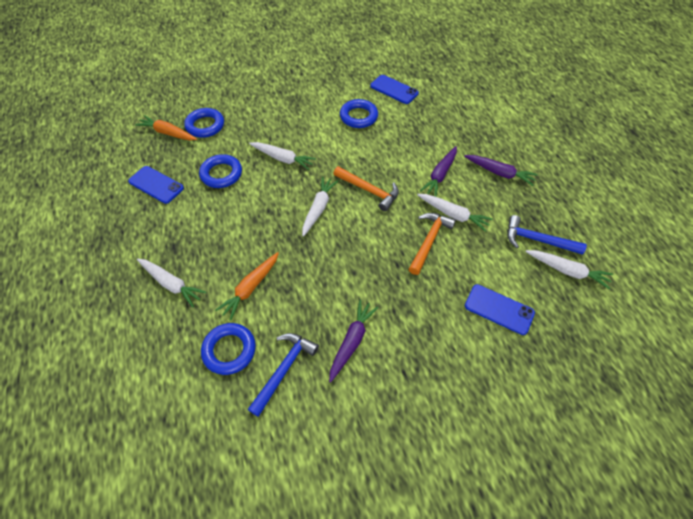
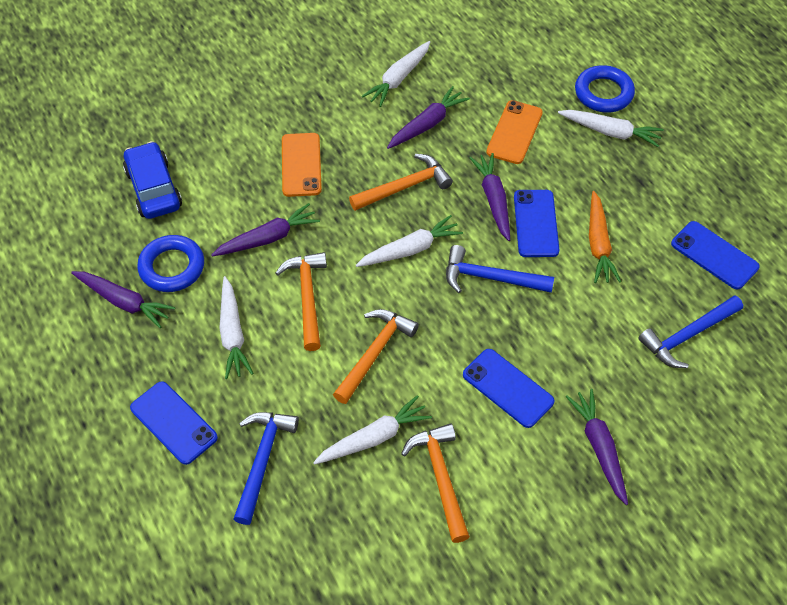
blue car: 0 -> 1
blue hammer: 2 -> 3
blue phone: 3 -> 4
blue ring: 4 -> 2
orange carrot: 2 -> 1
orange hammer: 2 -> 4
orange phone: 0 -> 2
purple carrot: 3 -> 5

